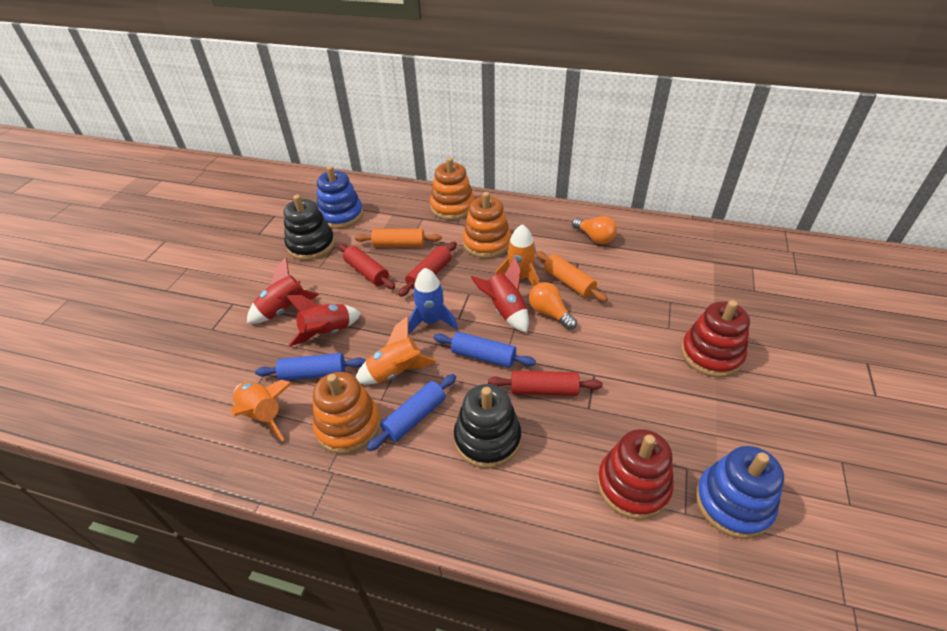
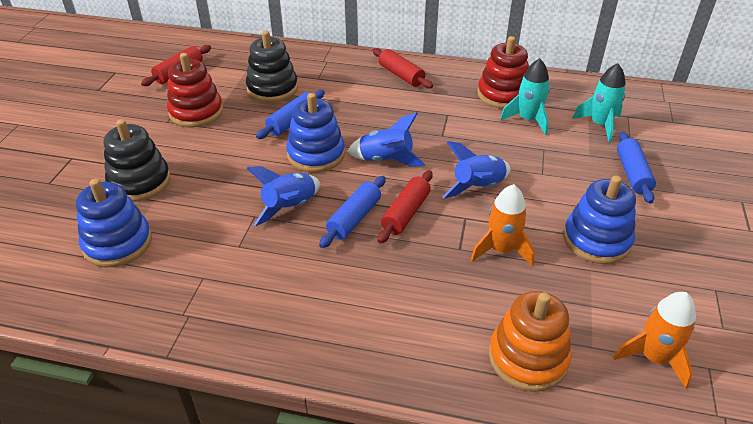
blue rocket: 1 -> 3
blue stacking toy: 2 -> 3
orange light bulb: 2 -> 0
orange rocket: 3 -> 2
orange rolling pin: 2 -> 0
orange stacking toy: 3 -> 1
red rocket: 3 -> 0
turquoise rocket: 0 -> 2

